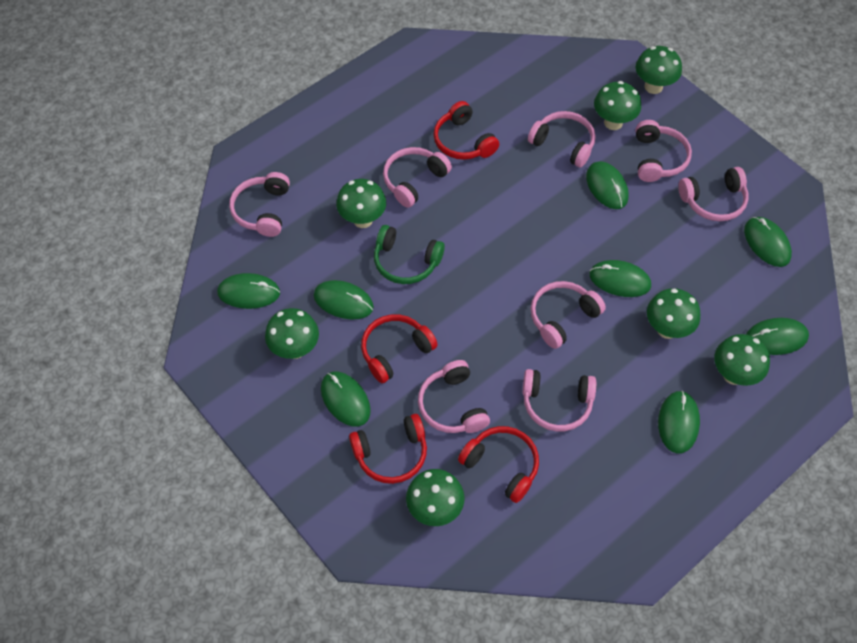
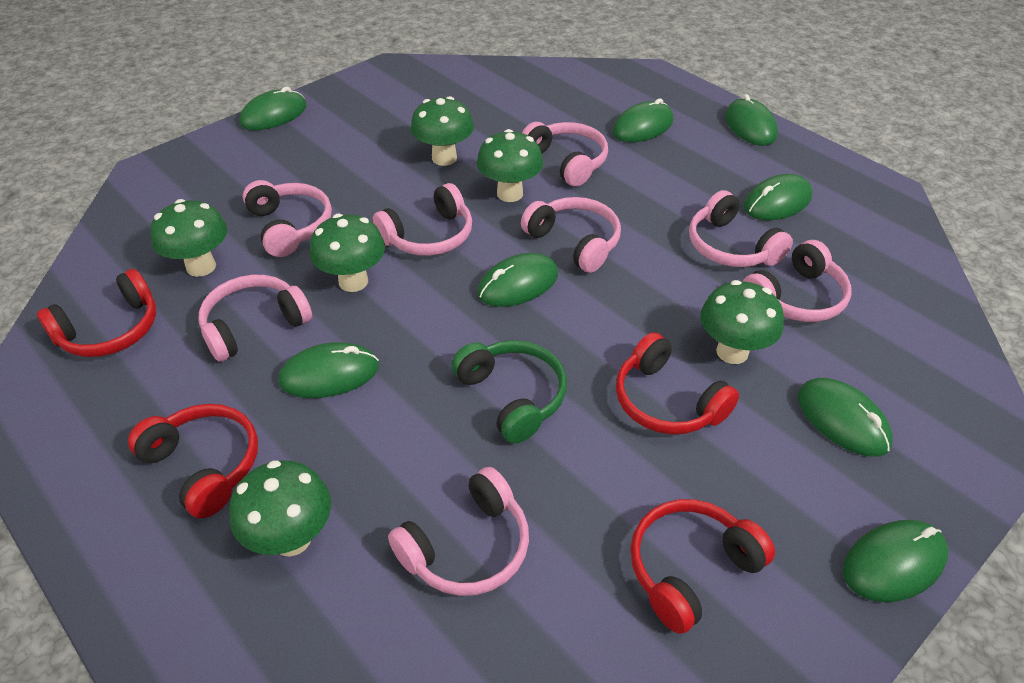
green mushroom: 7 -> 6

